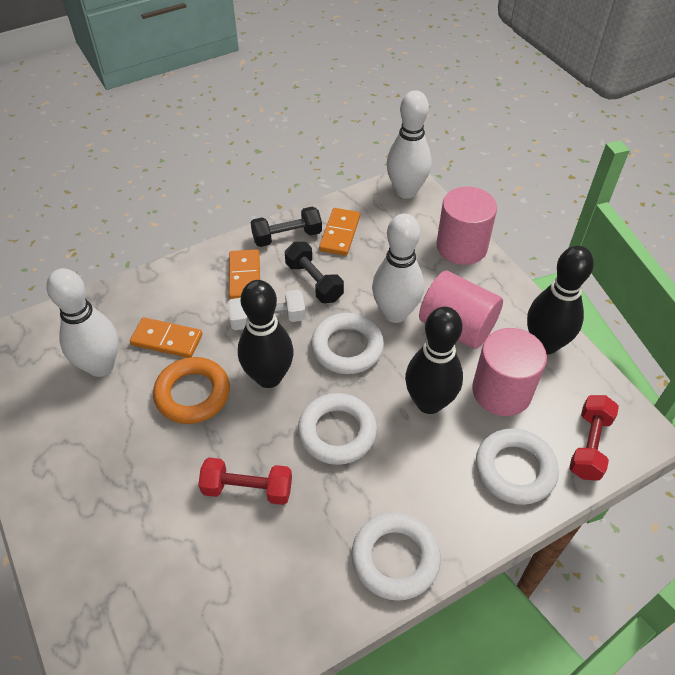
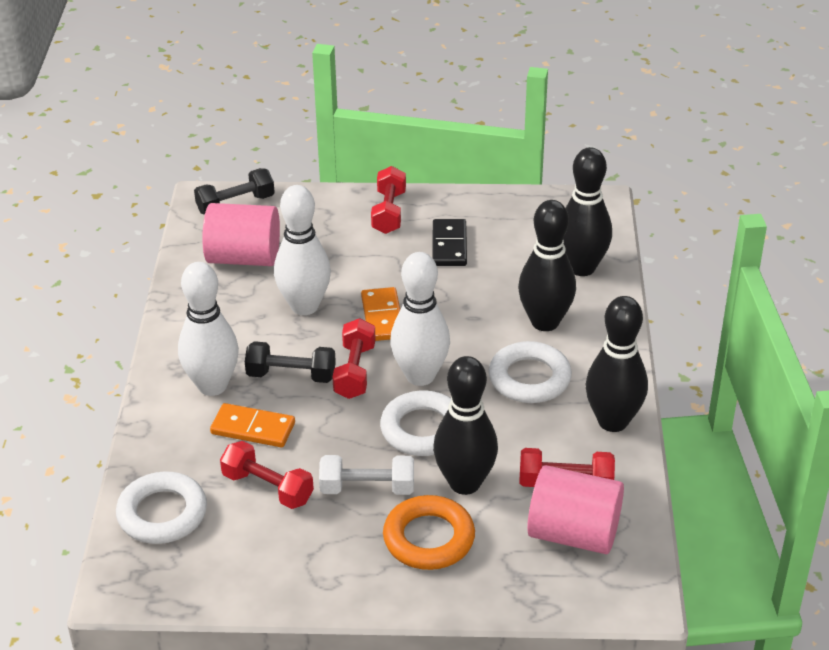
black bowling pin: 3 -> 4
black domino: 0 -> 1
orange domino: 3 -> 2
pink cylinder: 3 -> 2
red dumbbell: 2 -> 4
white ring: 4 -> 3

